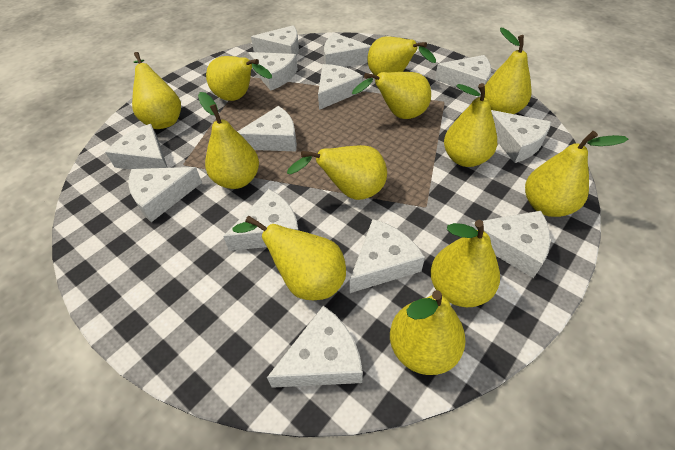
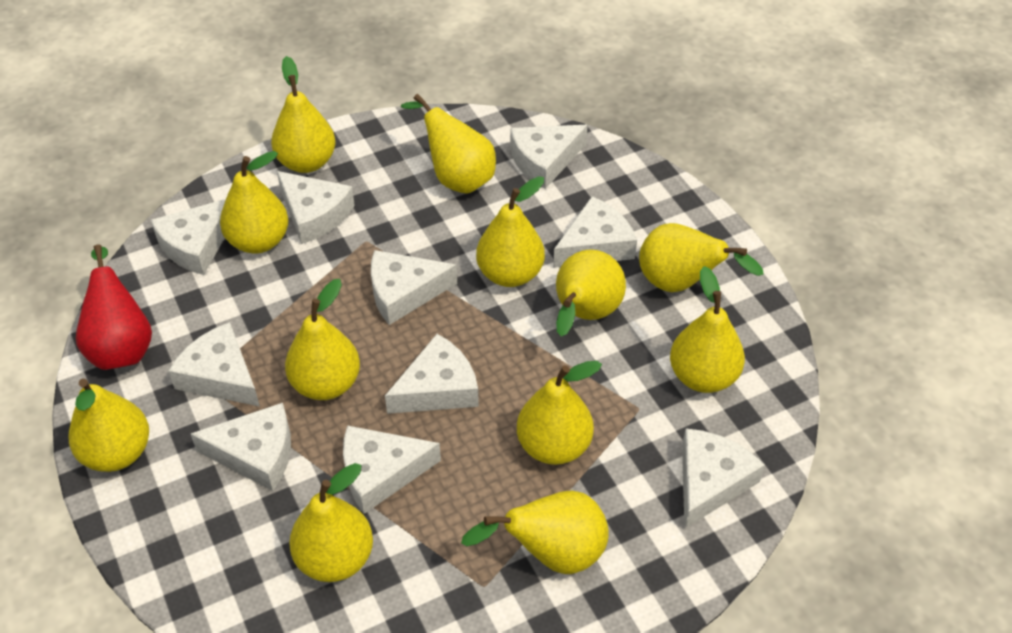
red pear: 0 -> 1
white cheese: 13 -> 10

